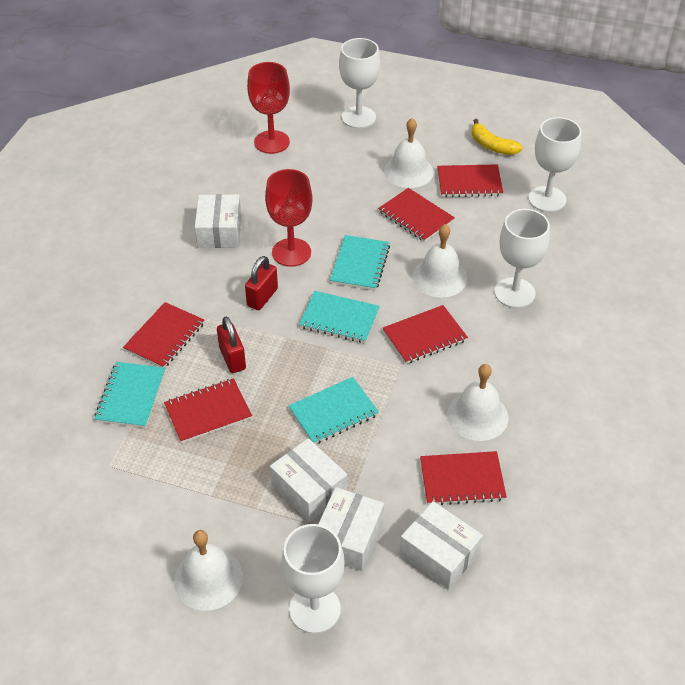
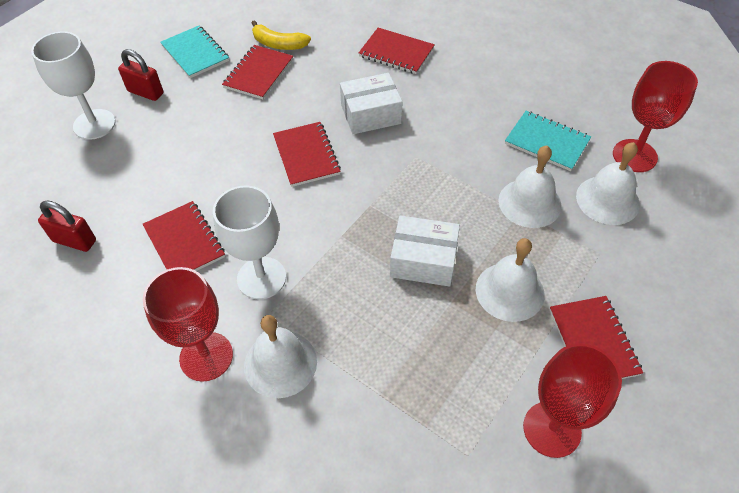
red goblet: 2 -> 3
red notebook: 6 -> 5
turquoise notebook: 4 -> 2
white box: 4 -> 2
white goblet: 4 -> 2

